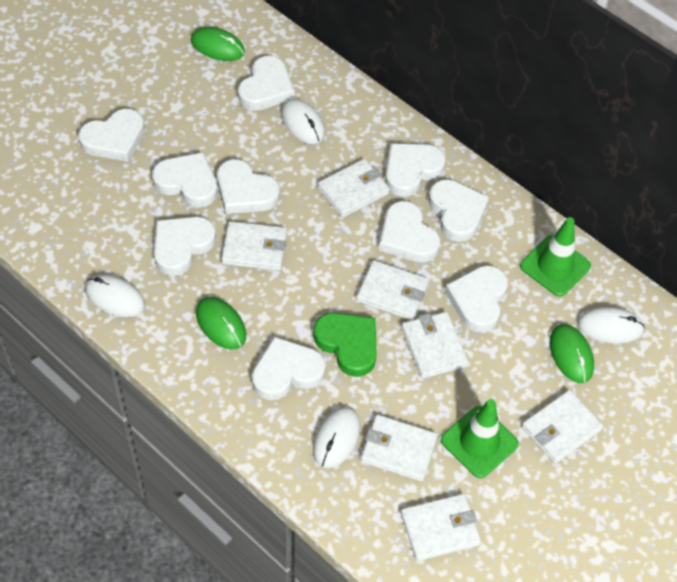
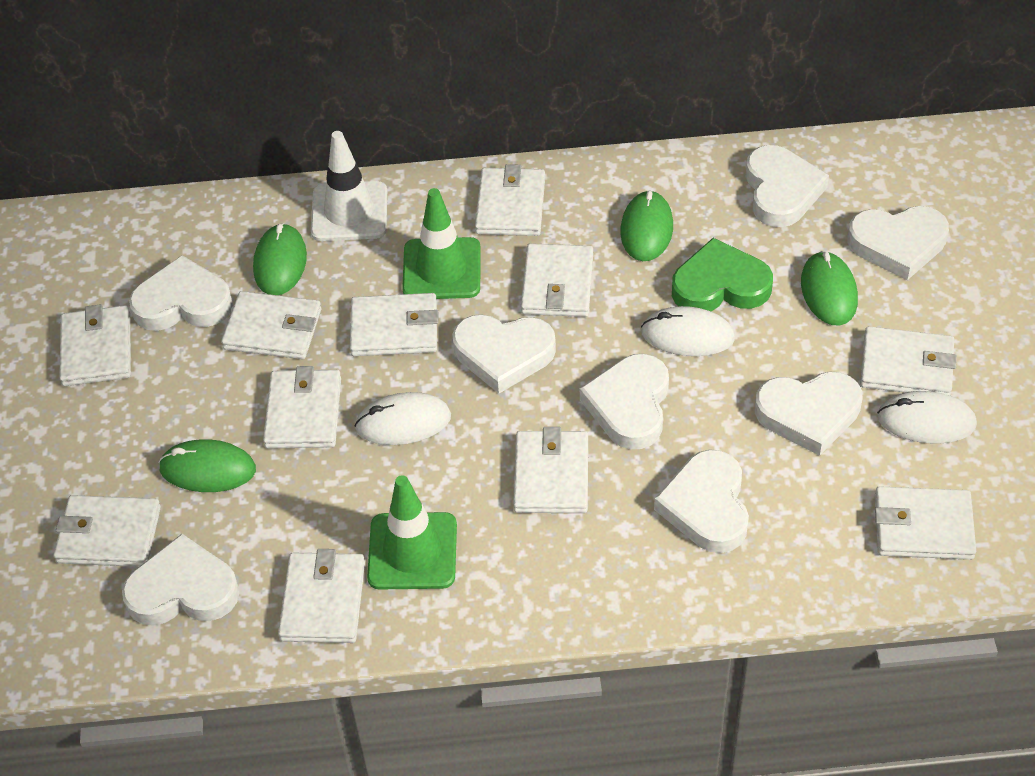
green mouse: 3 -> 4
white heart: 10 -> 8
white mouse: 4 -> 3
white traffic cone: 0 -> 1
white wallet: 7 -> 11

